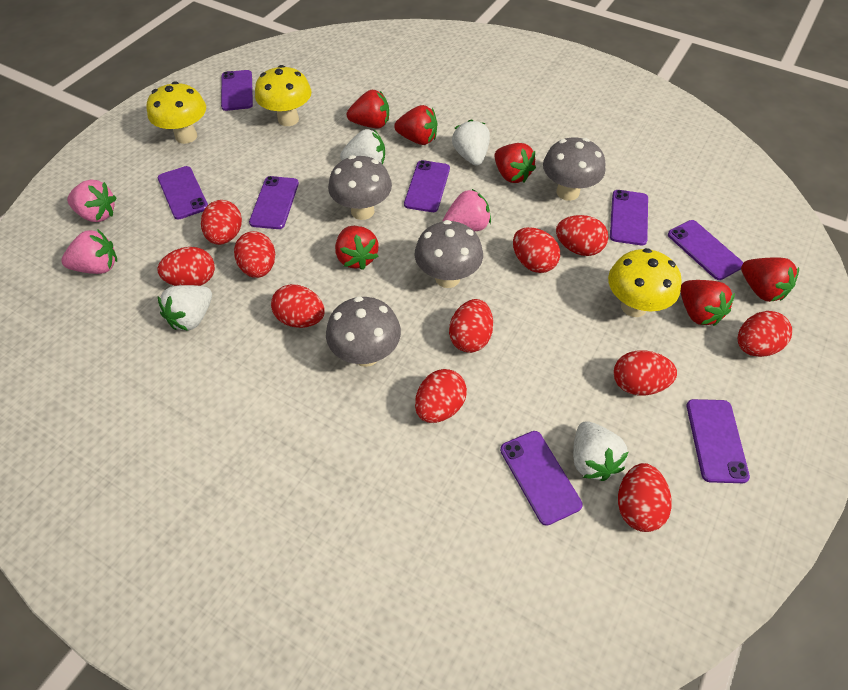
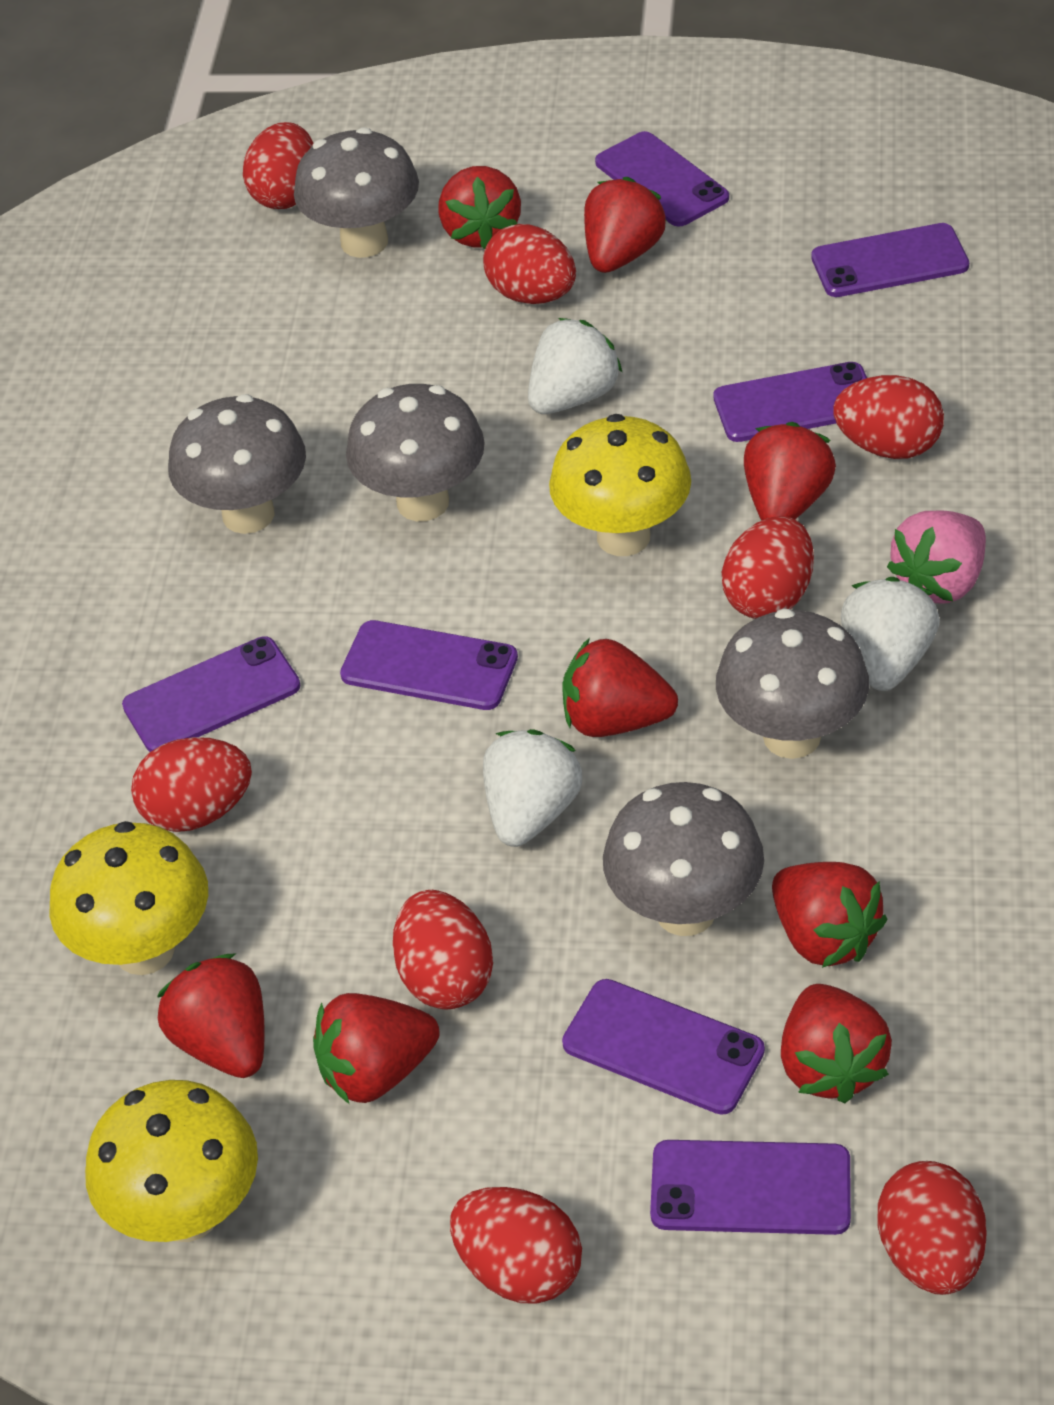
grey mushroom: 4 -> 5
pink strawberry: 3 -> 1
purple phone: 8 -> 7
red egg: 11 -> 8
red strawberry: 6 -> 8
white strawberry: 4 -> 3

